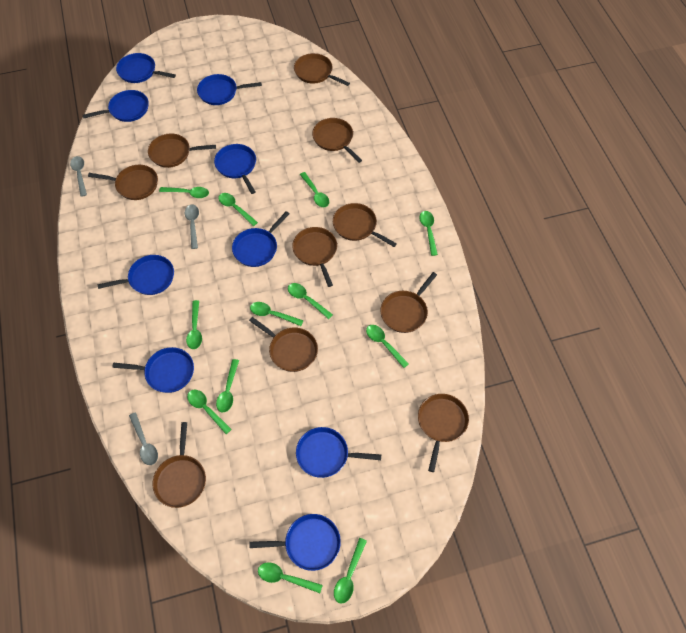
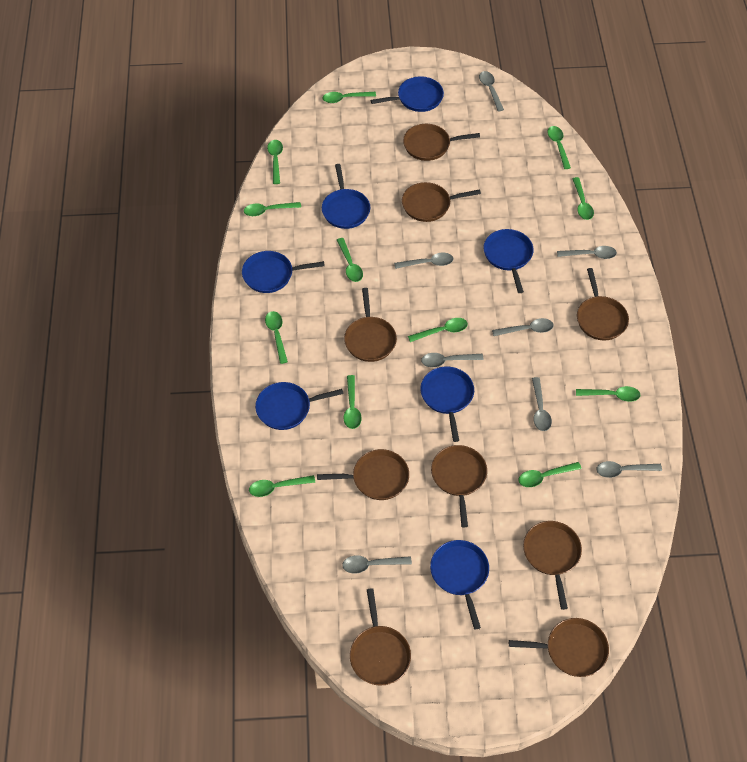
blue pan: 9 -> 7
brown pan: 10 -> 9
grey spoon: 3 -> 8

